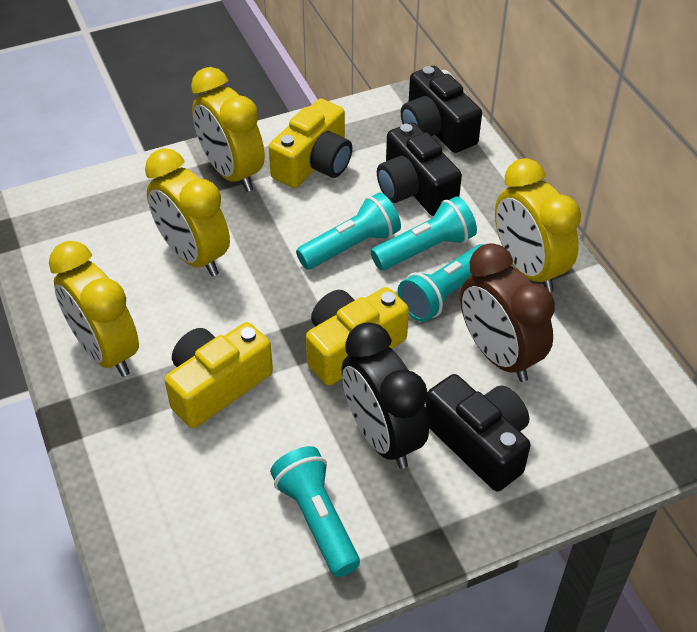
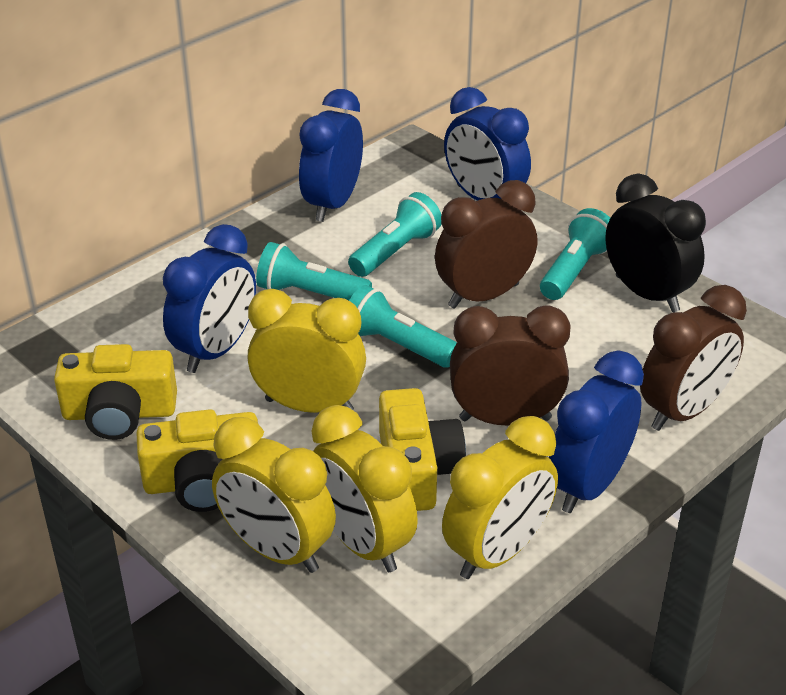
black camera: 3 -> 0
blue clock: 0 -> 4
brown clock: 1 -> 3

